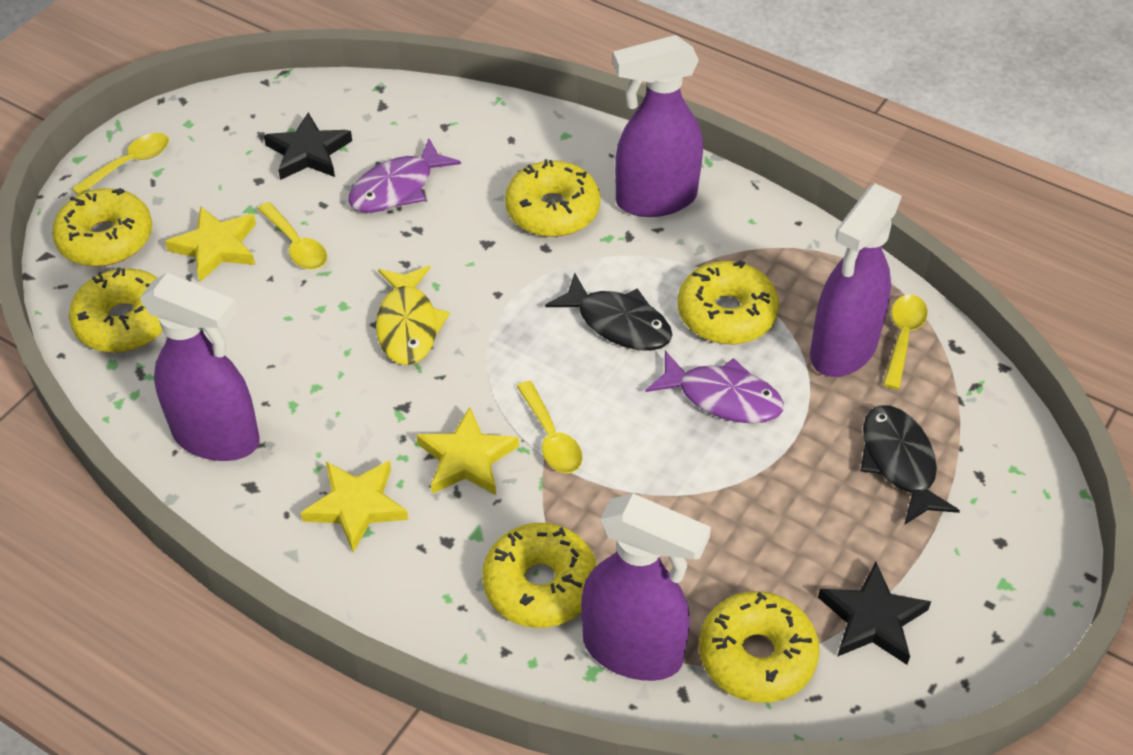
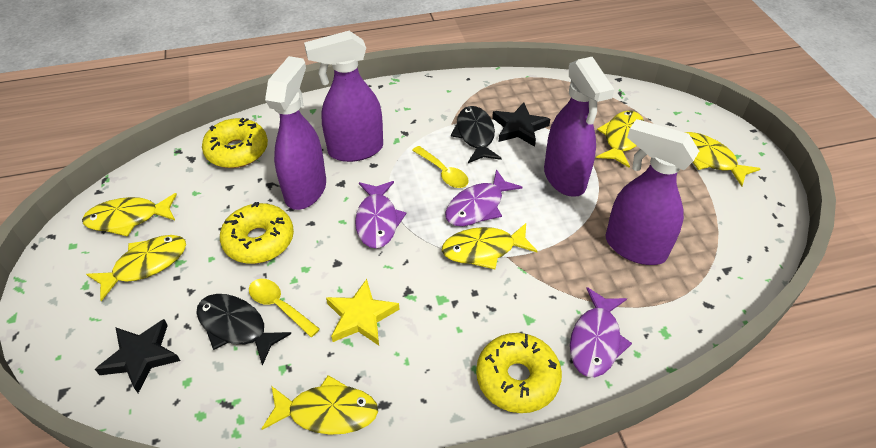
purple fish: 2 -> 3
yellow donut: 6 -> 3
yellow fish: 1 -> 6
yellow spoon: 4 -> 2
yellow star: 3 -> 1

